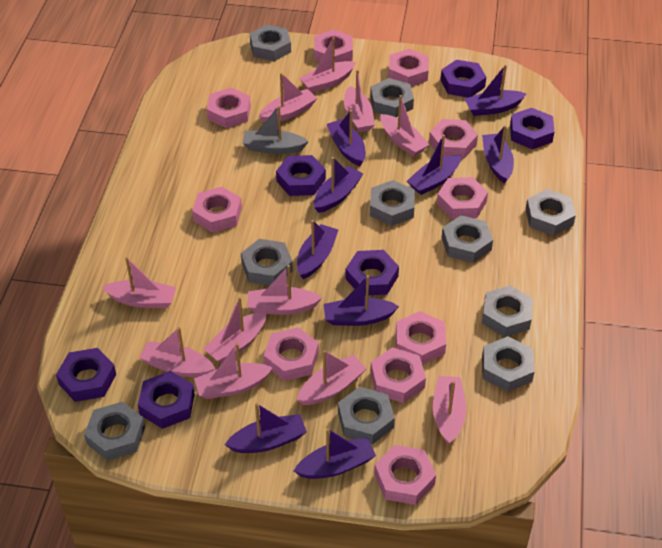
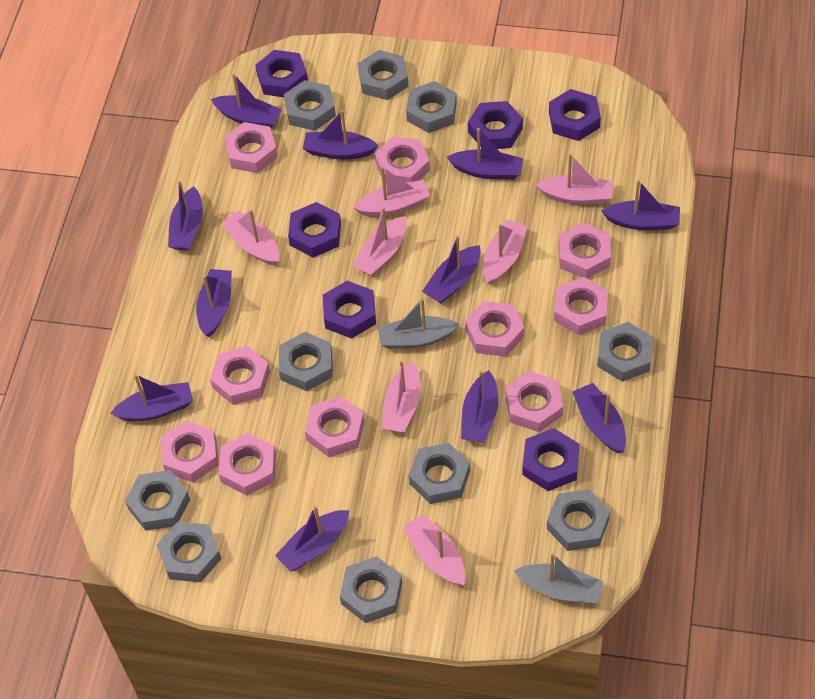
grey boat: 1 -> 2
pink boat: 11 -> 7
purple boat: 9 -> 11

